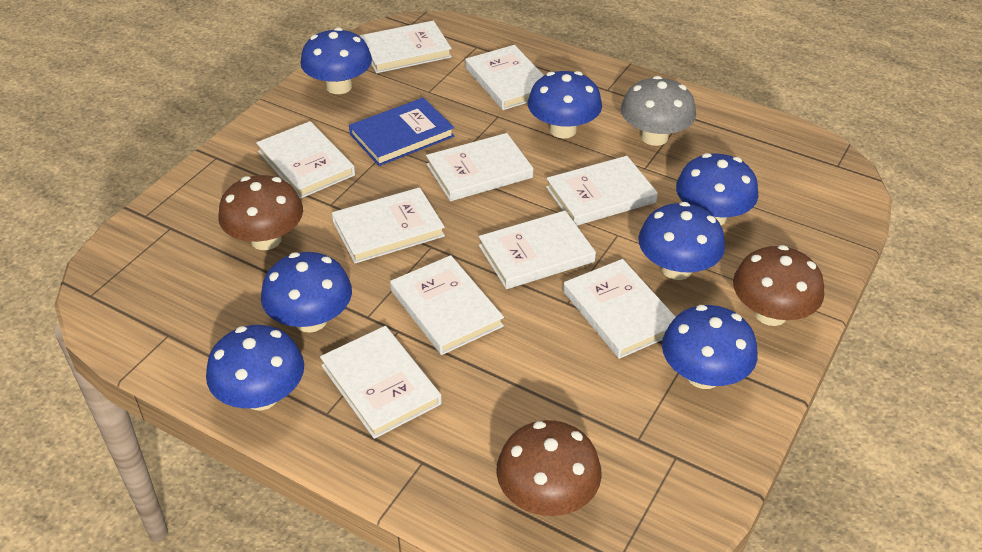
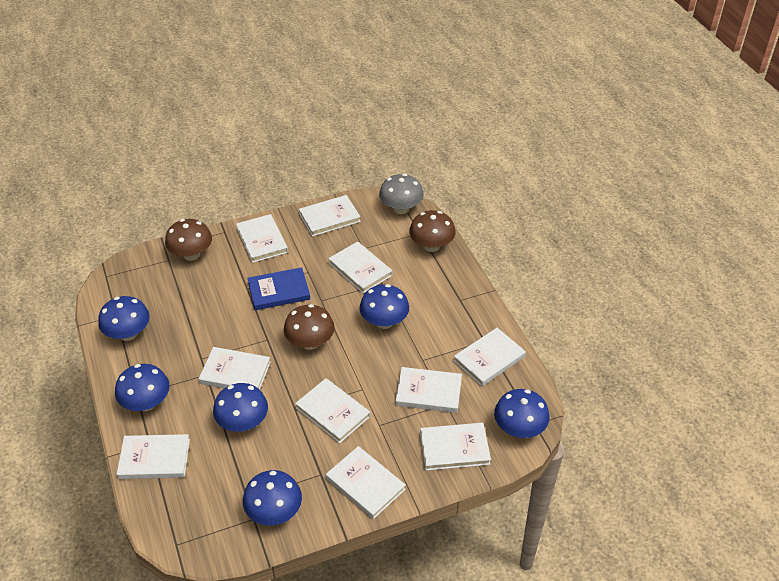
blue mushroom: 7 -> 6

